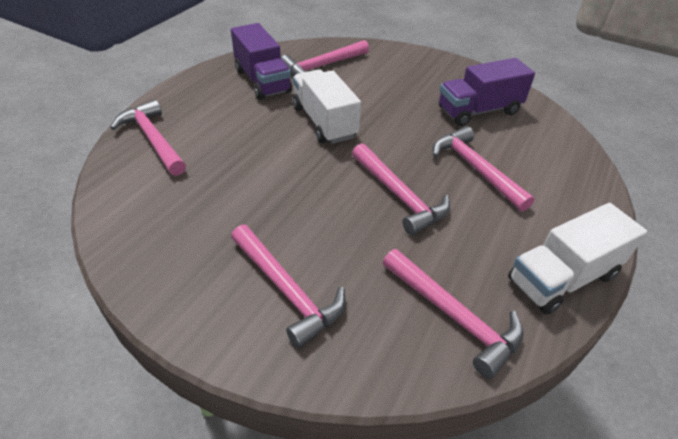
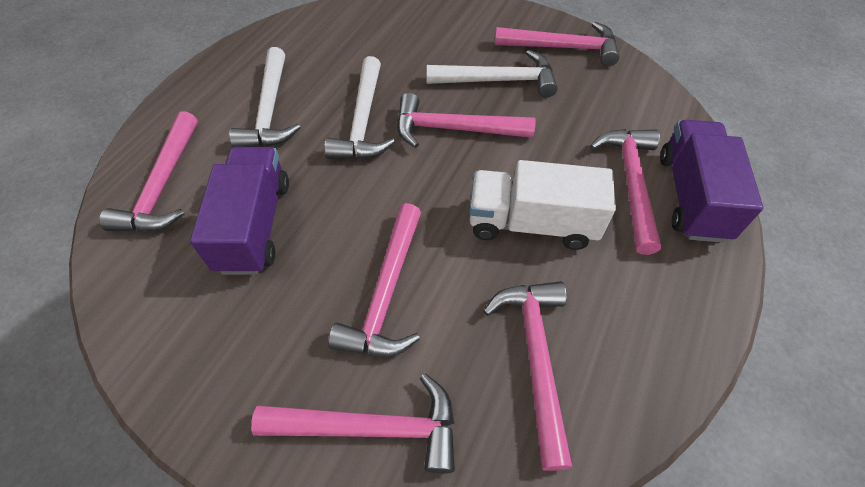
pink hammer: 6 -> 7
white hammer: 0 -> 3
white truck: 2 -> 1

